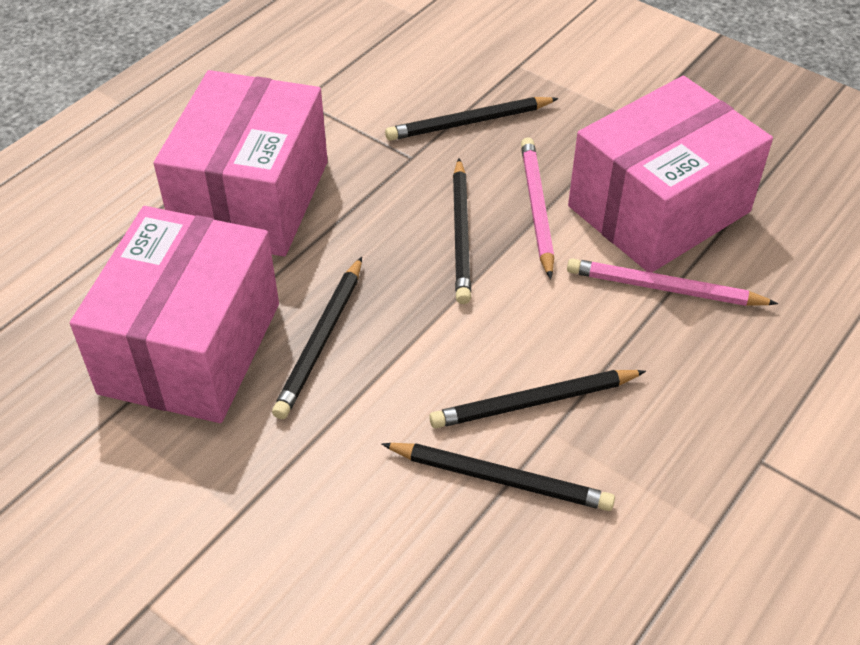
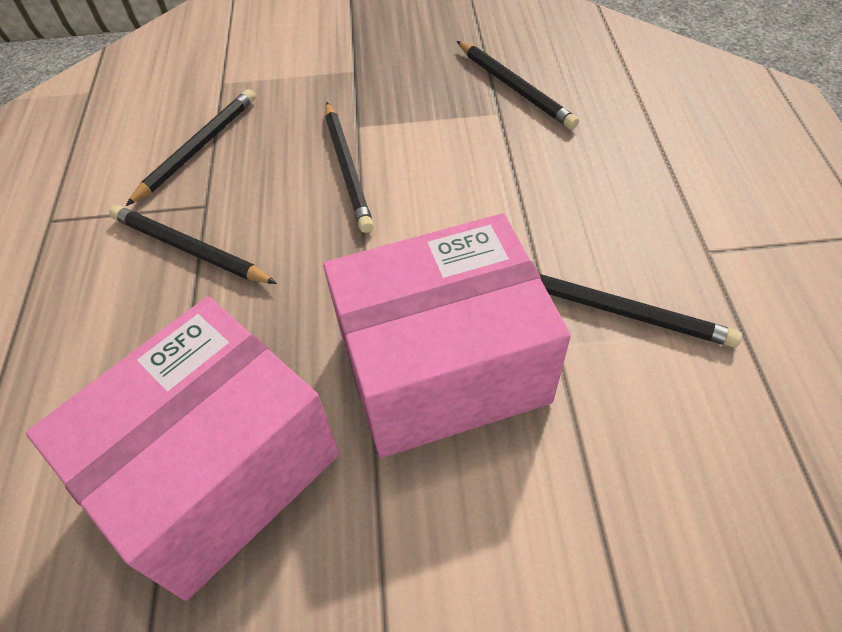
pink box: 3 -> 2
pink pencil: 2 -> 0

